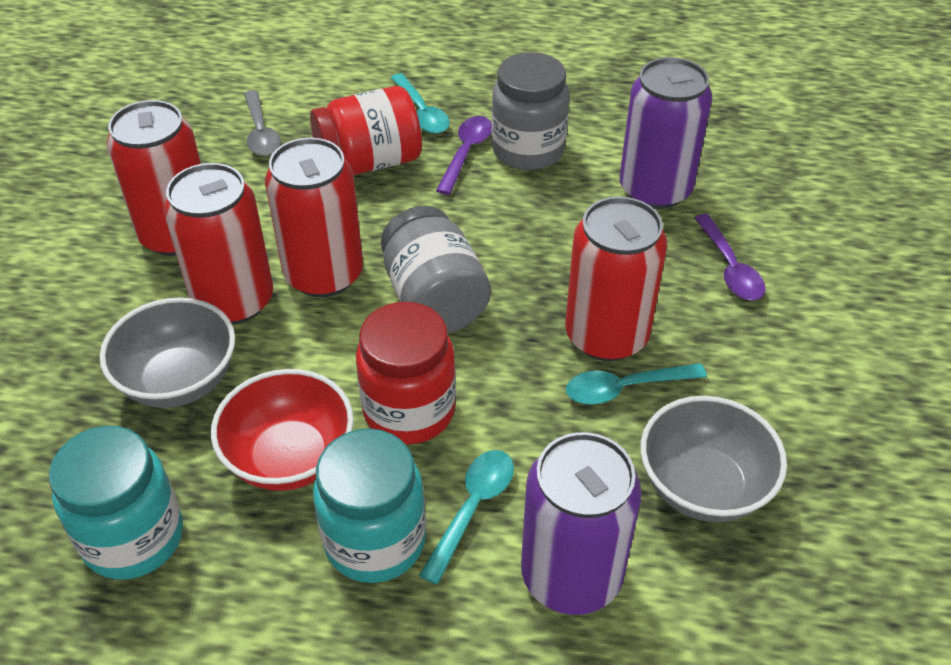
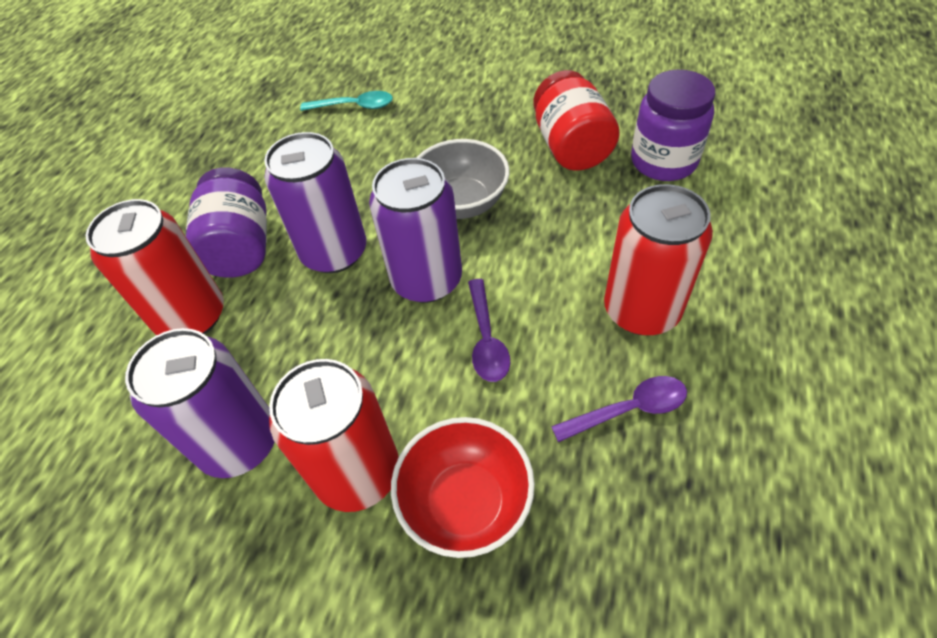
grey bowl: 2 -> 1
grey jar: 2 -> 0
grey spoon: 1 -> 0
purple can: 2 -> 3
purple jar: 0 -> 2
red can: 4 -> 3
red jar: 2 -> 1
turquoise jar: 2 -> 0
turquoise spoon: 3 -> 1

